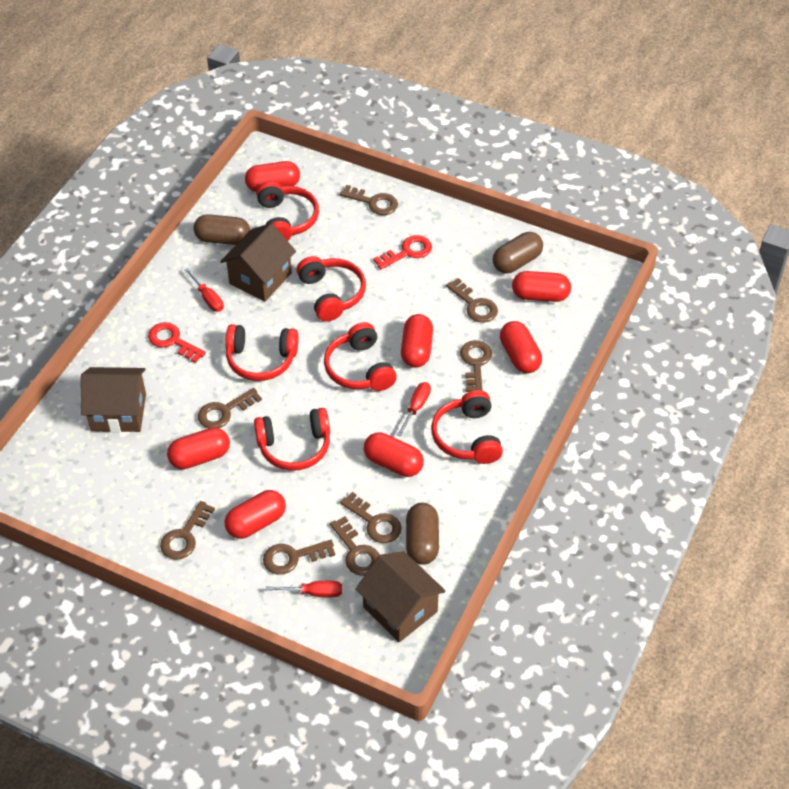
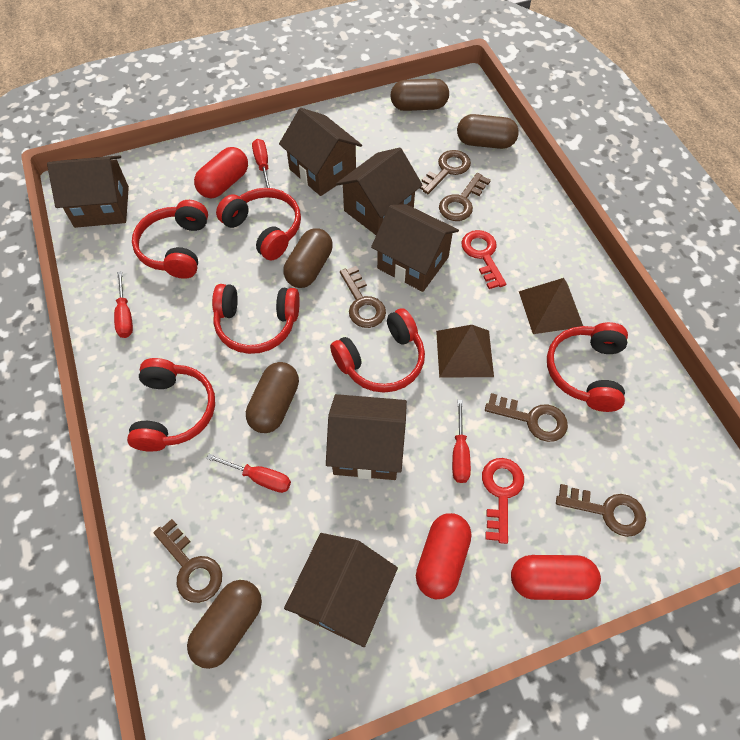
brown capsule: 3 -> 5
brown house: 3 -> 6
brown key: 8 -> 6
brown pyramid: 0 -> 2
red capsule: 7 -> 3
red screwdriver: 3 -> 4

